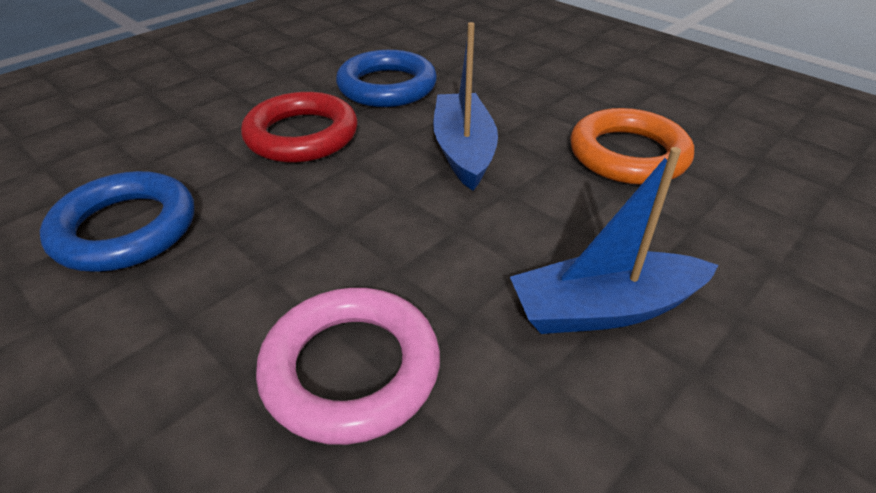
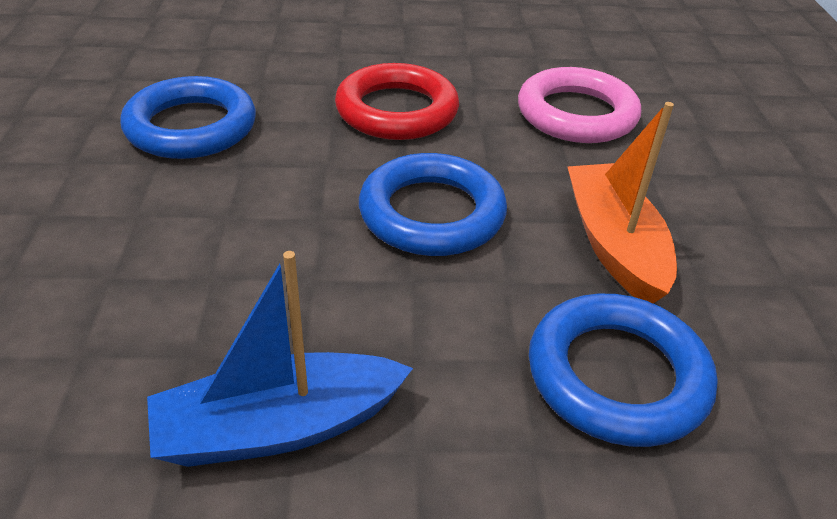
blue boat: 2 -> 1
blue ring: 2 -> 3
orange boat: 0 -> 1
orange ring: 1 -> 0

